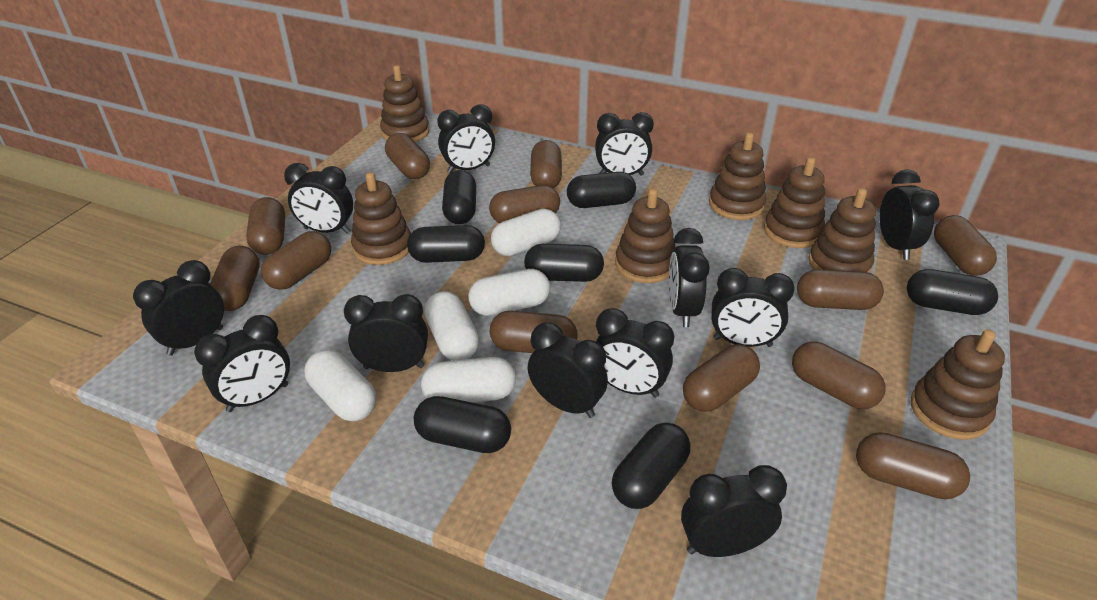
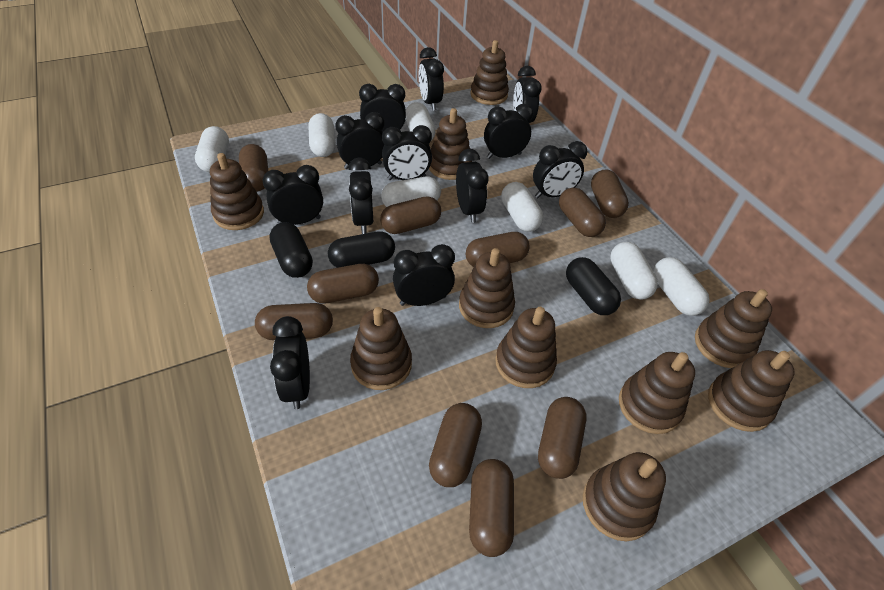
black capsule: 7 -> 3
brown capsule: 12 -> 10
brown stacking toy: 7 -> 10
white capsule: 5 -> 7

